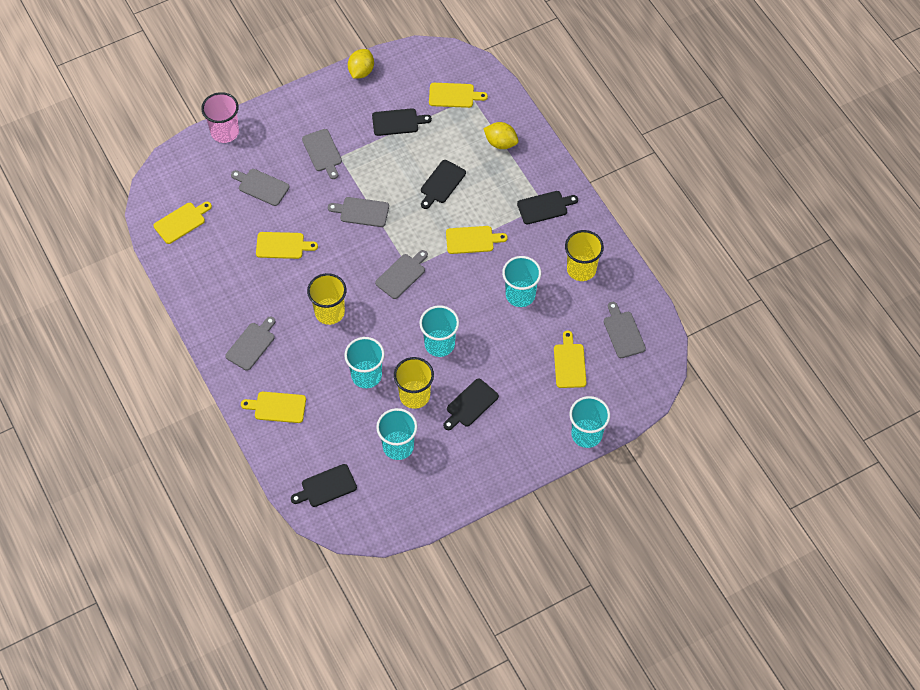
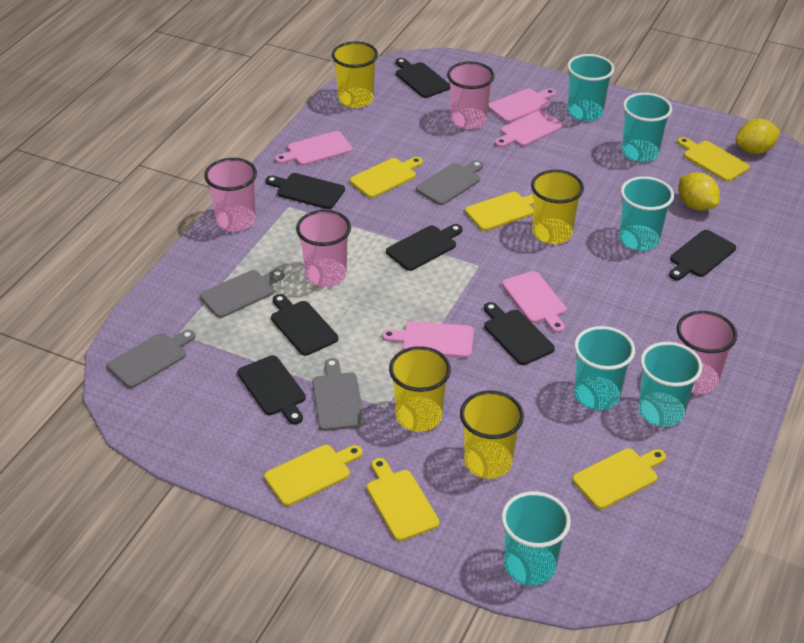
black cutting board: 5 -> 7
grey cutting board: 6 -> 4
pink cup: 1 -> 4
pink cutting board: 0 -> 5
turquoise cup: 5 -> 6
yellow cup: 3 -> 4

